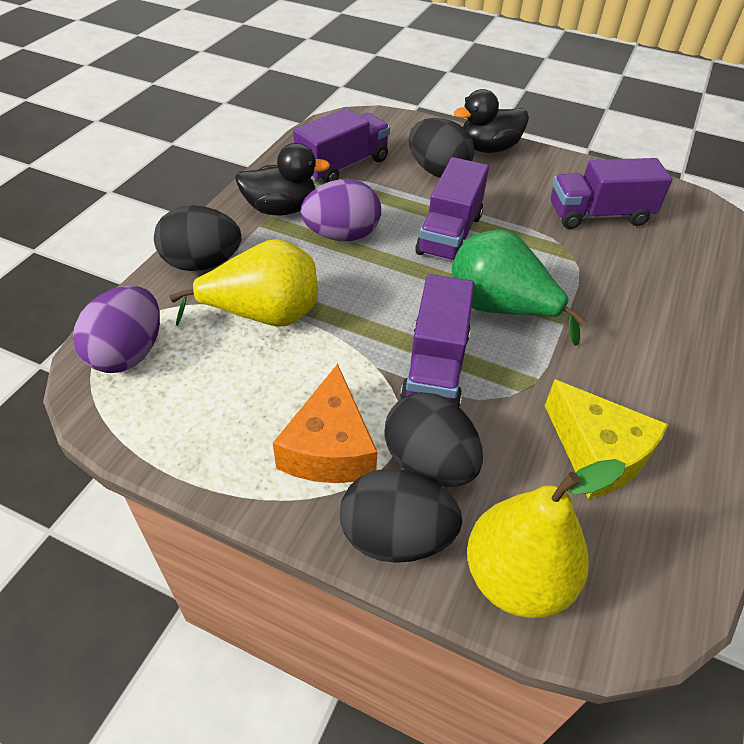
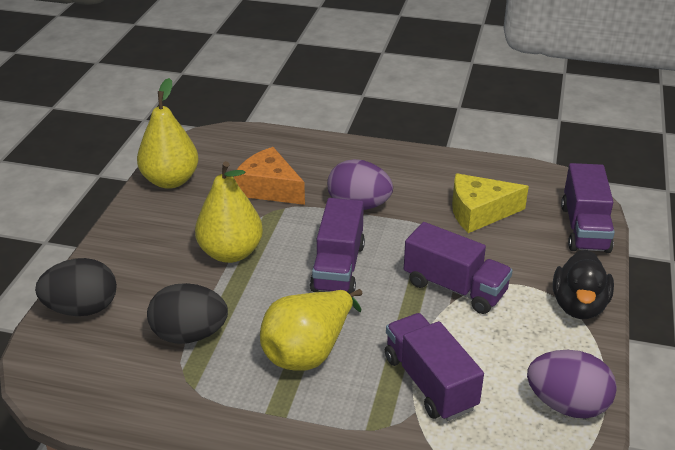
black duck: 2 -> 1
black egg: 4 -> 2
green pear: 1 -> 0
yellow pear: 2 -> 3

